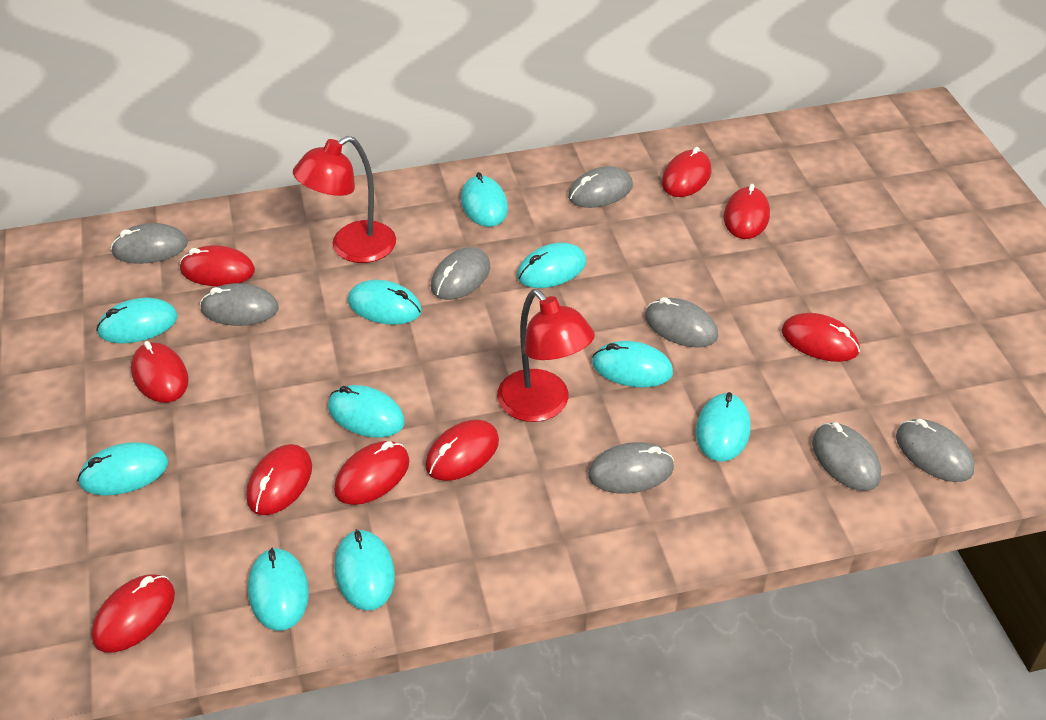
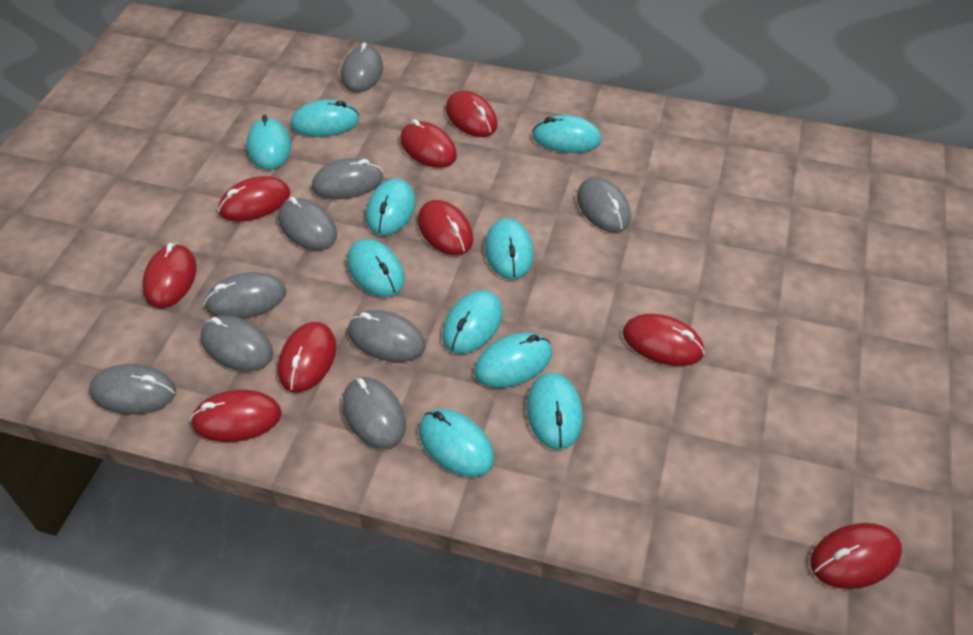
grey mouse: 8 -> 9
red lamp: 2 -> 0

